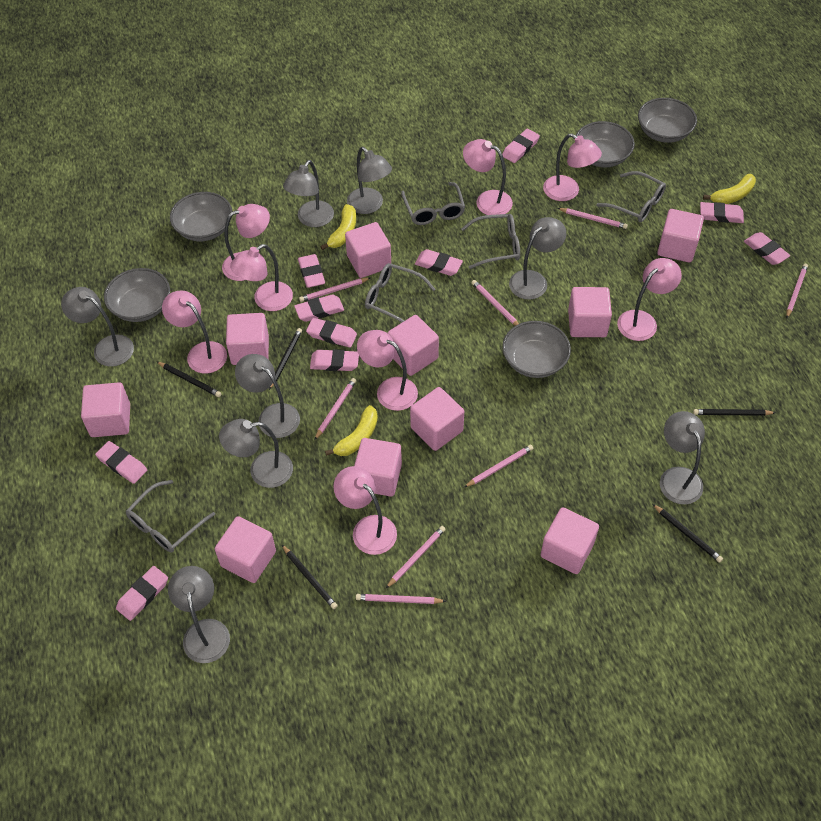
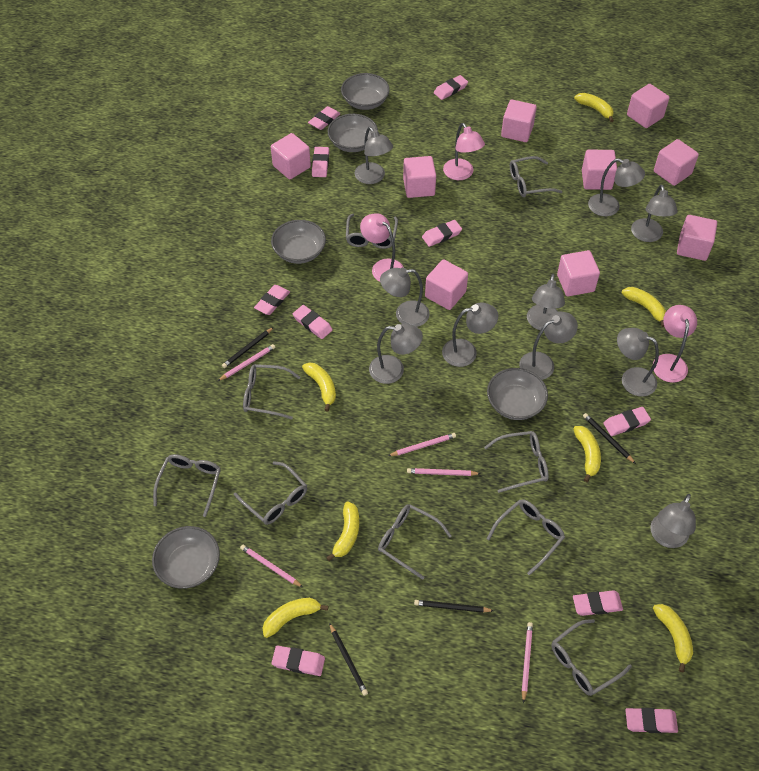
black pencil: 5 -> 4
grey glasses: 5 -> 9
grey lamp: 8 -> 10
pink cube: 10 -> 9
pink lamp: 8 -> 3
pink pencil: 8 -> 5
yellow banana: 3 -> 7

